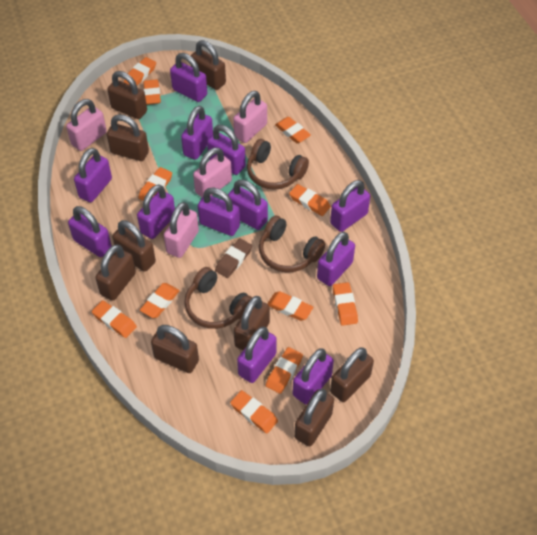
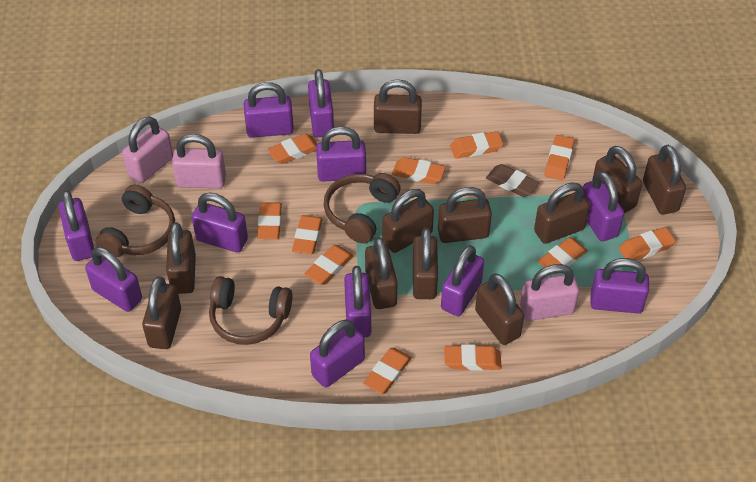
brown padlock: 9 -> 11
pink padlock: 4 -> 3
purple padlock: 12 -> 11

